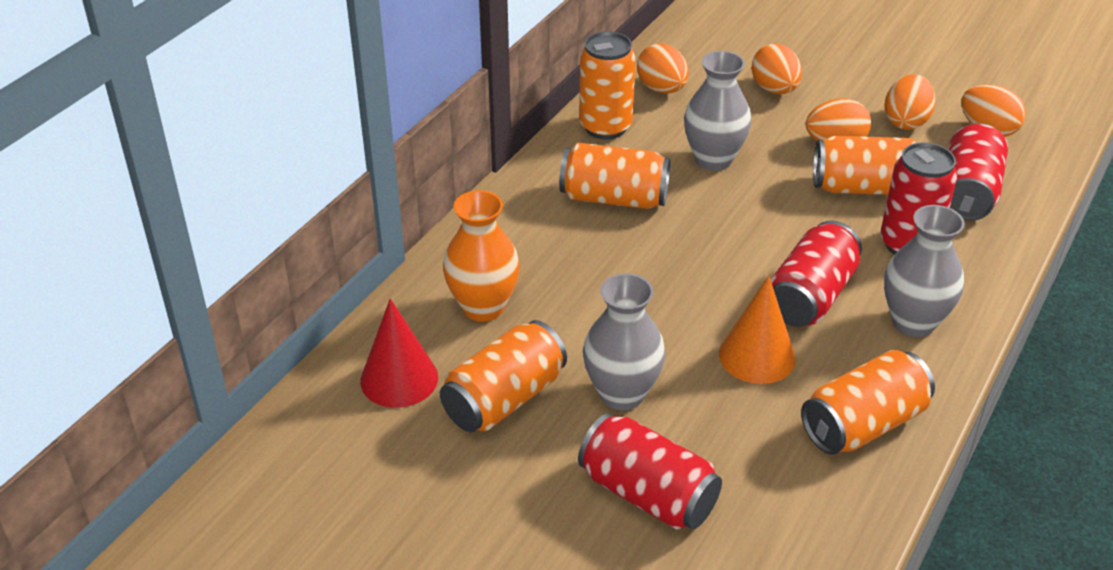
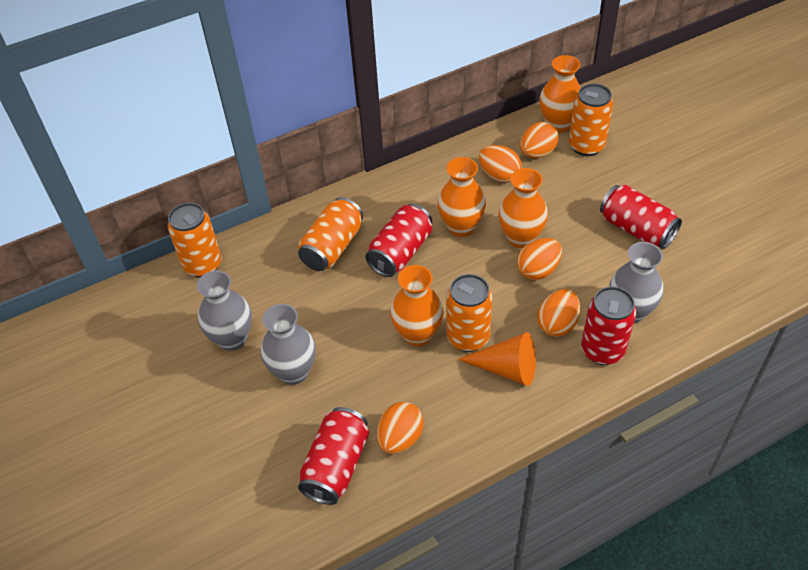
orange can: 5 -> 4
orange vase: 1 -> 4
red cone: 1 -> 0

